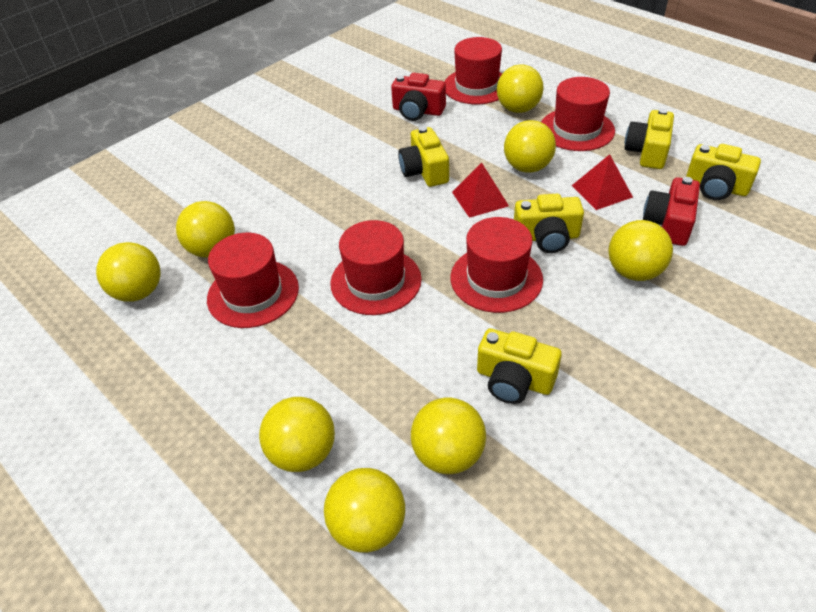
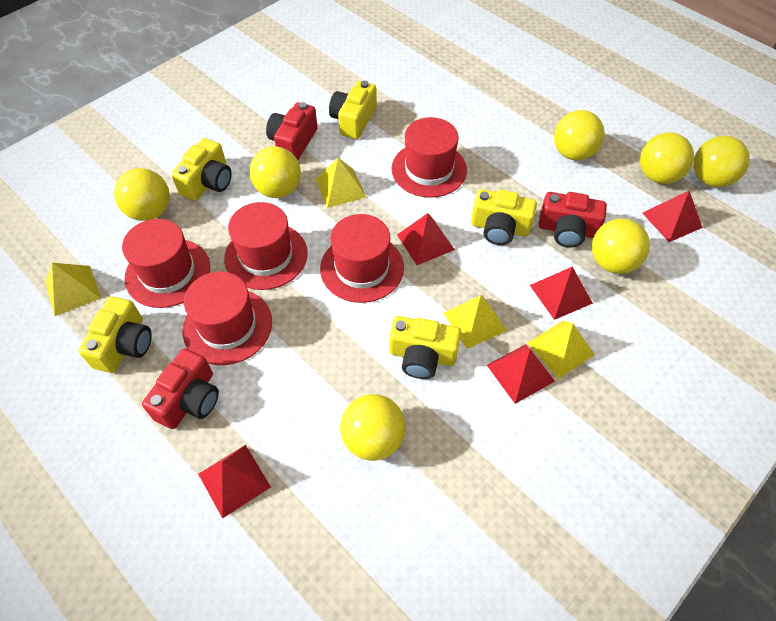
red camera: 2 -> 3
red pyramid: 2 -> 5
yellow ball: 8 -> 7
yellow pyramid: 0 -> 4

